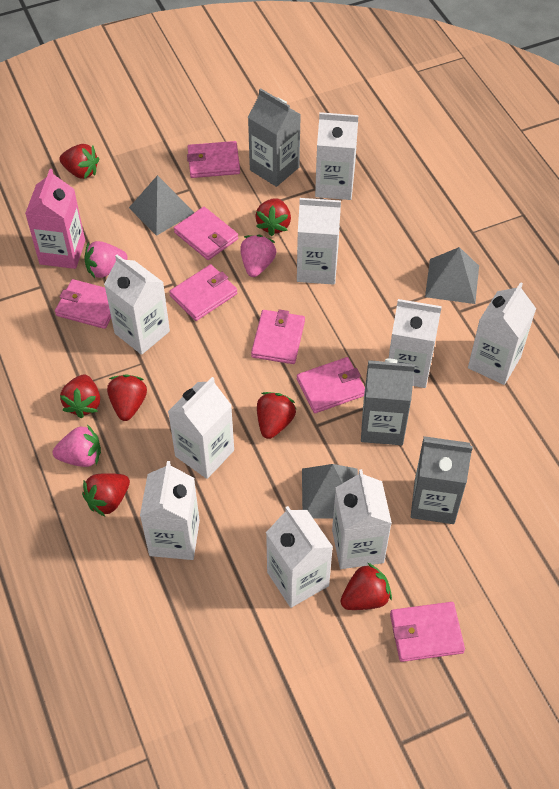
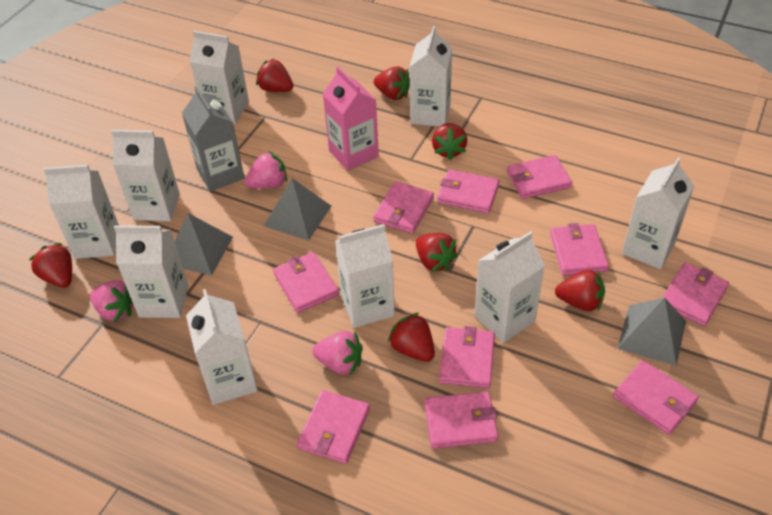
grey carton: 3 -> 1
pink wallet: 7 -> 10

